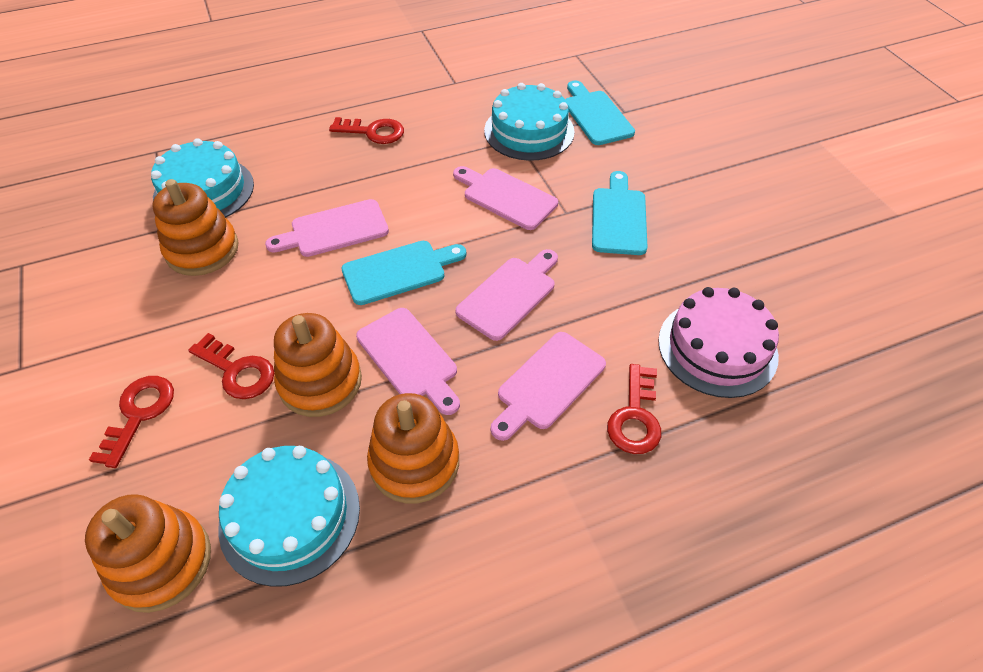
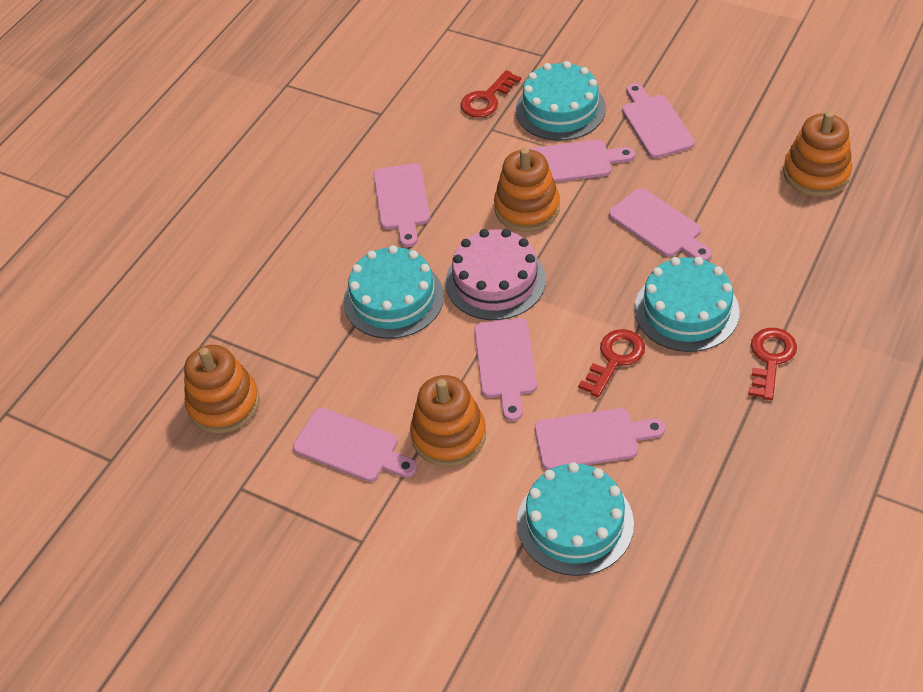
pink cutting board: 5 -> 7
red key: 4 -> 3
turquoise cake: 3 -> 4
turquoise cutting board: 3 -> 0

